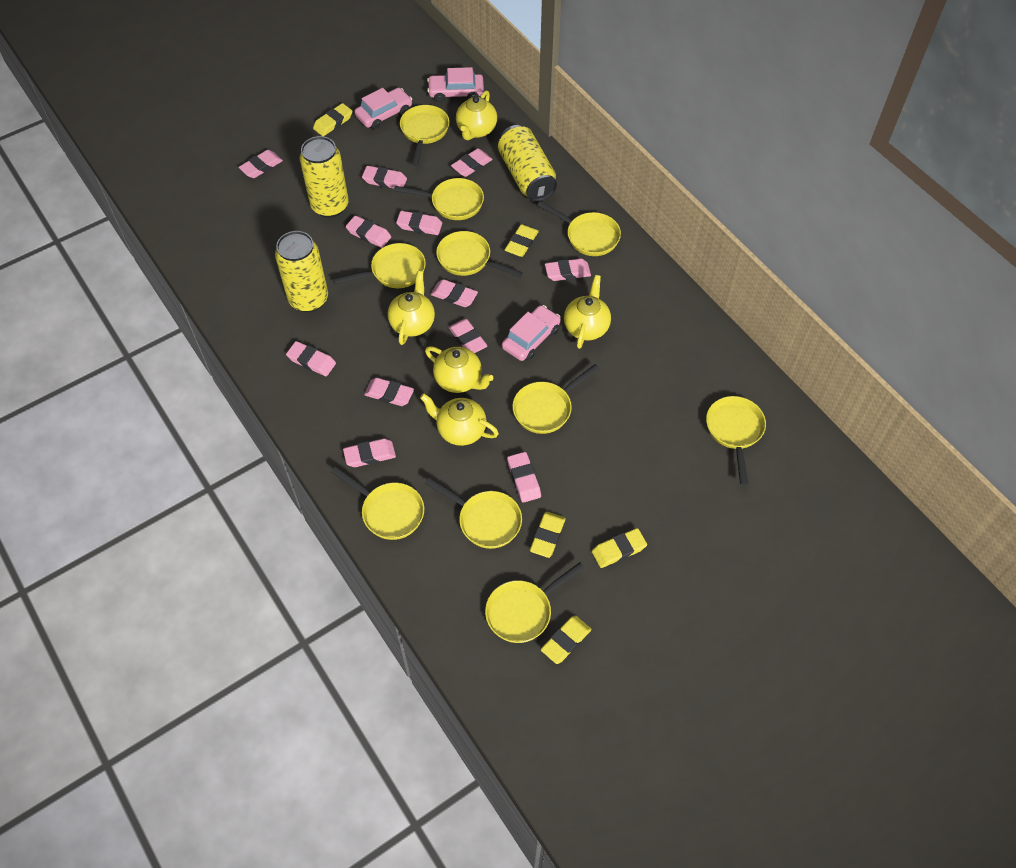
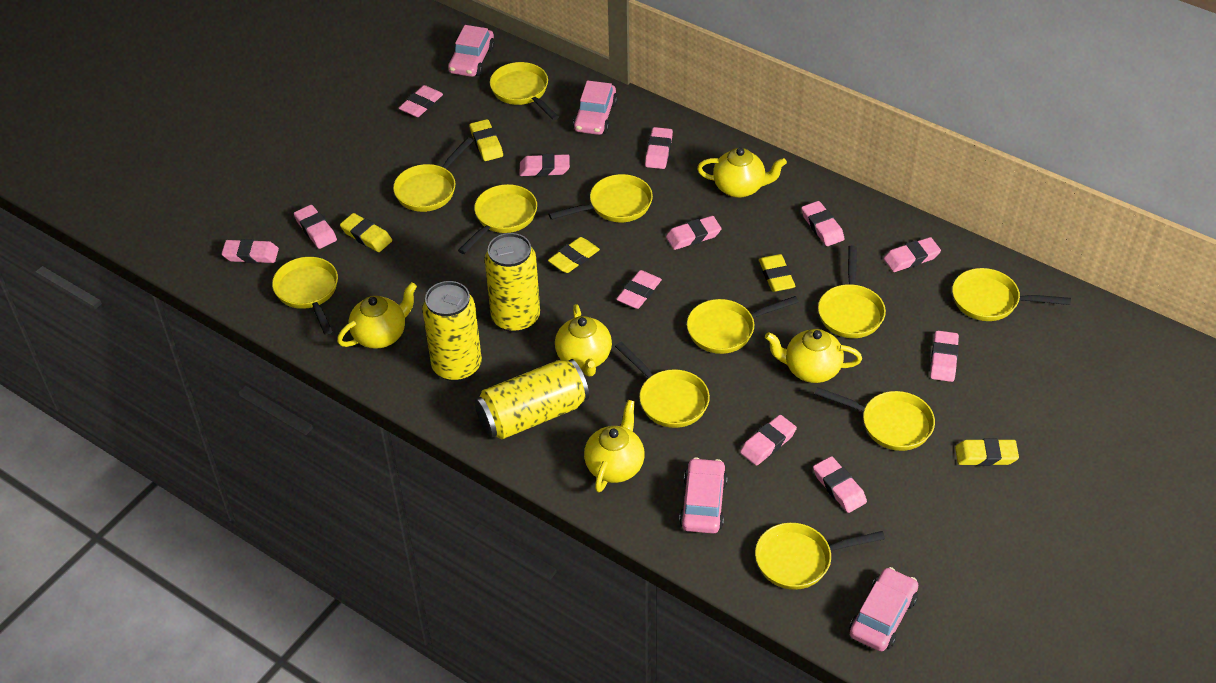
pink car: 3 -> 4
yellow pan: 10 -> 11

